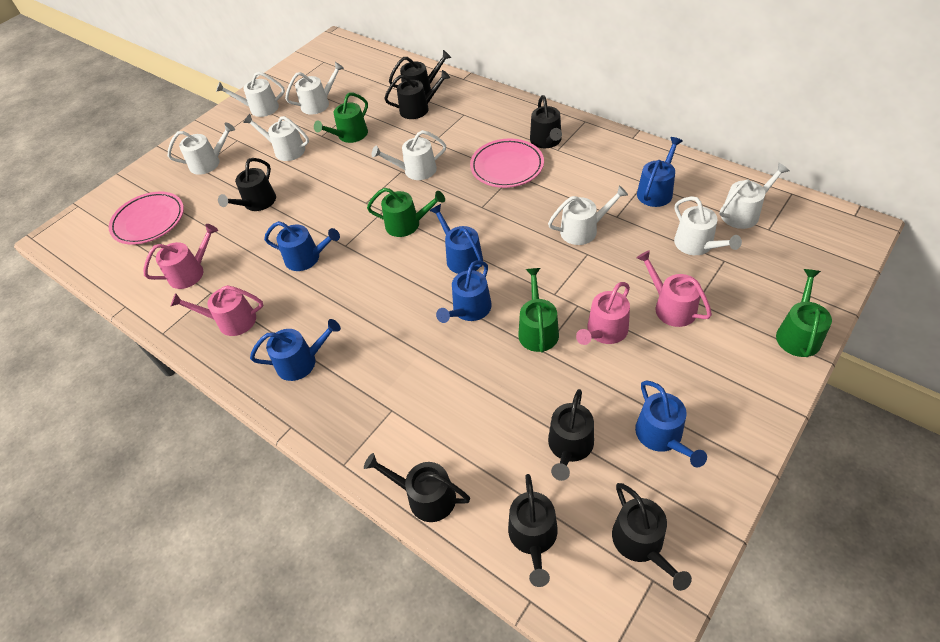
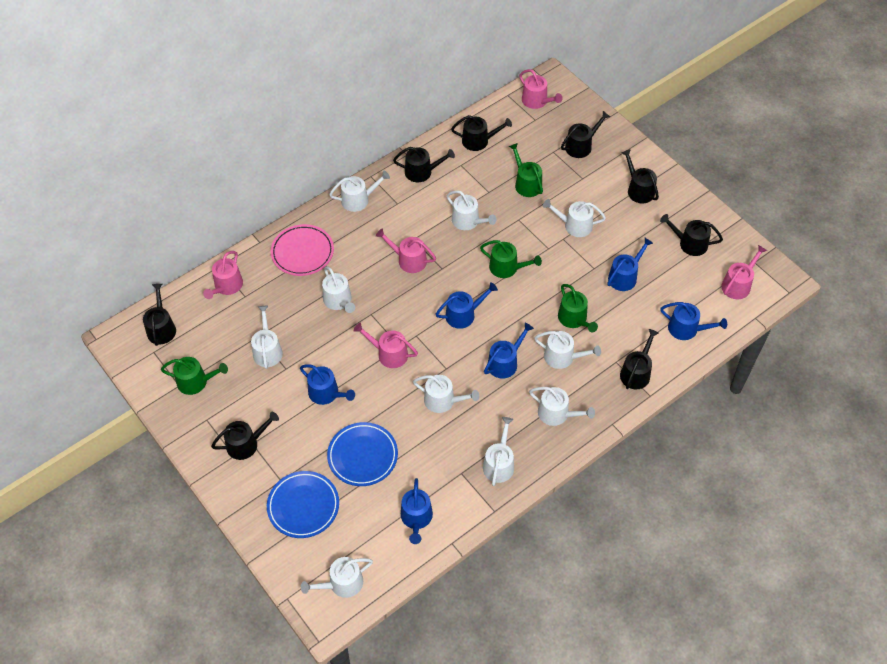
blue plate: 0 -> 2
pink plate: 2 -> 1
pink watering can: 4 -> 5
white watering can: 8 -> 10

